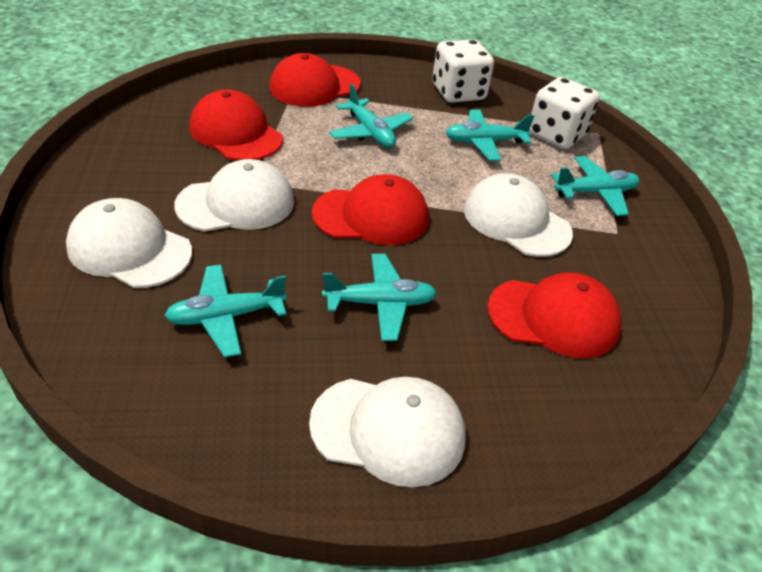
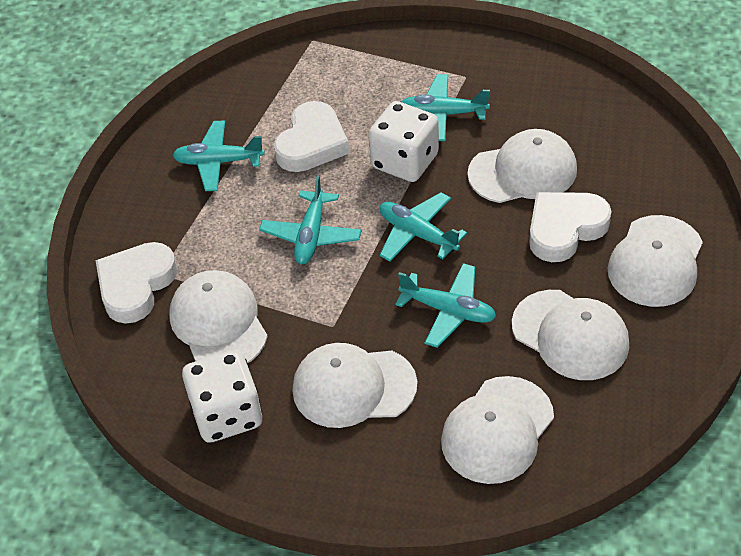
red cap: 4 -> 0
white cap: 4 -> 6
white heart: 0 -> 3

